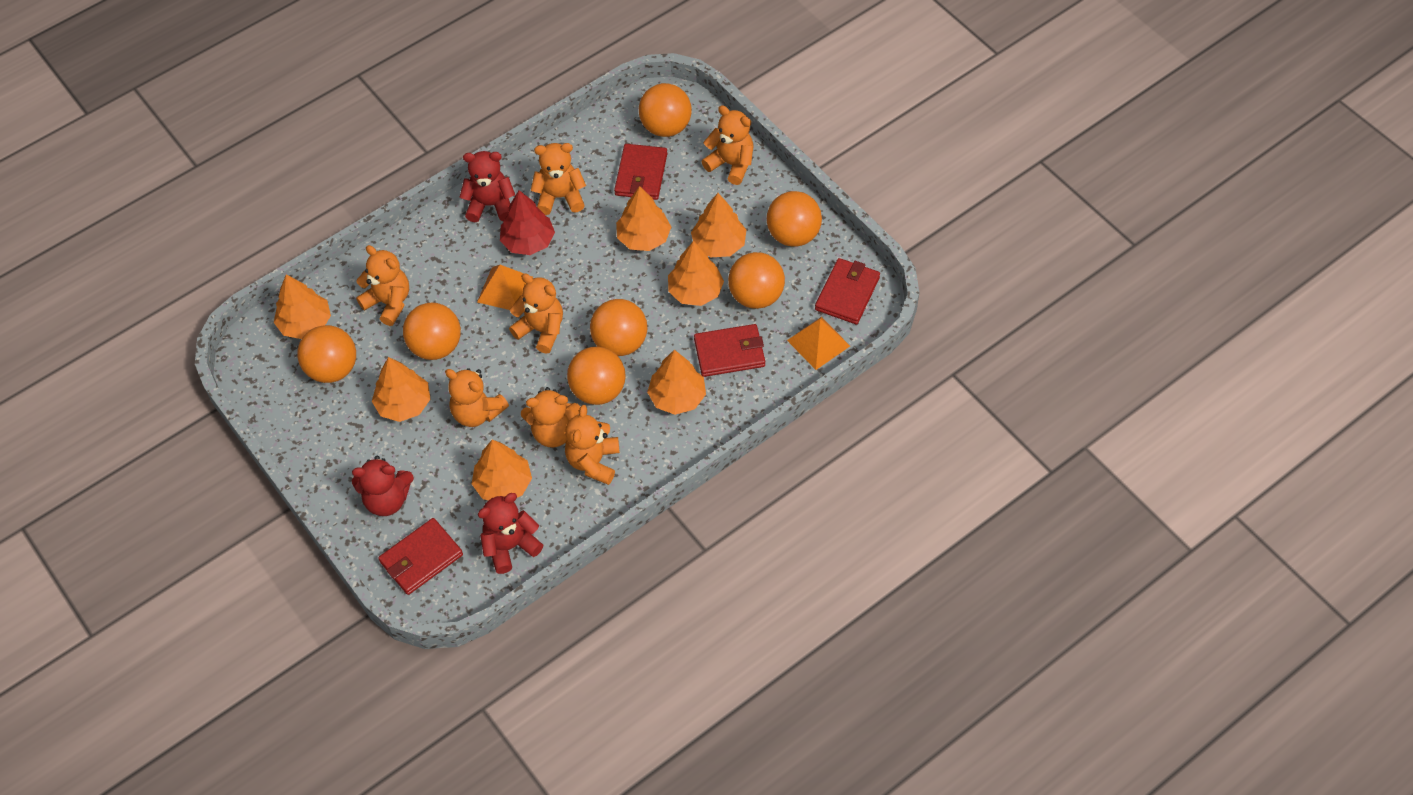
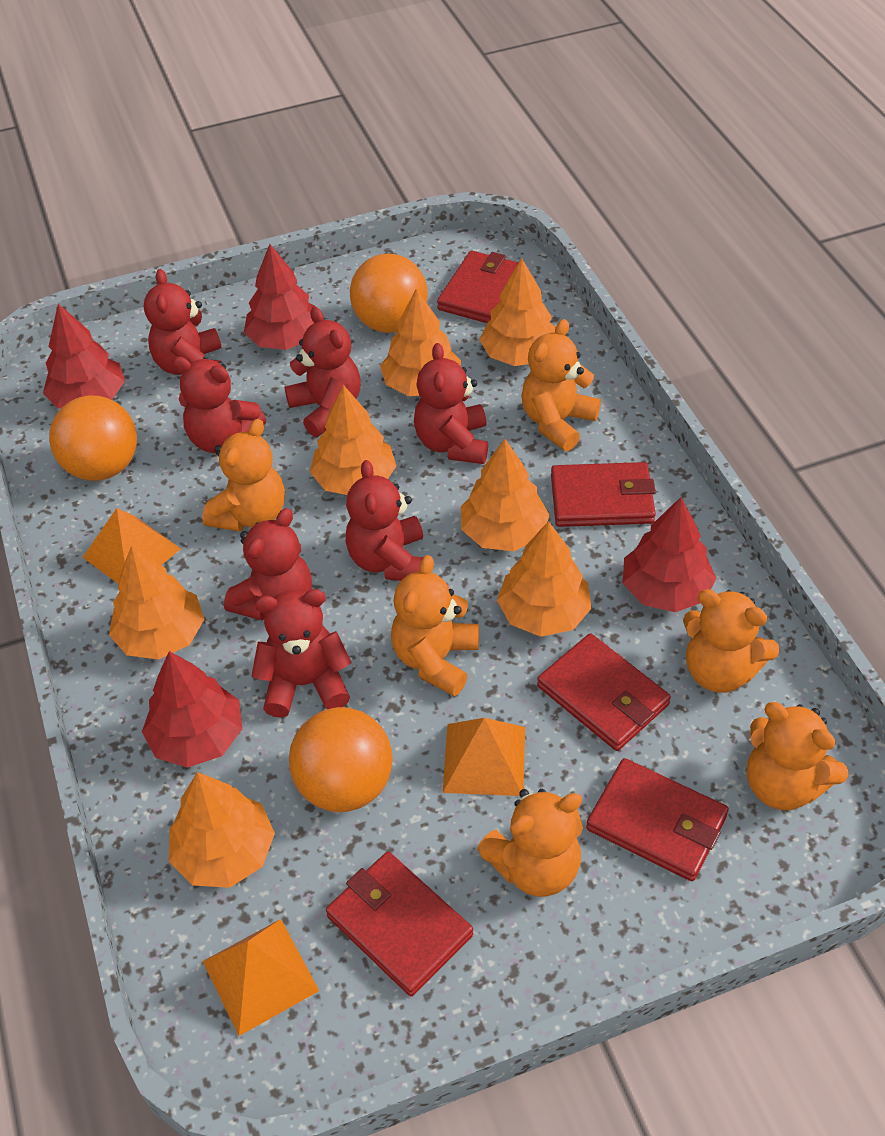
orange ball: 7 -> 3
orange pyramid: 2 -> 3
orange teddy bear: 7 -> 6
red teddy bear: 3 -> 7
red tree: 1 -> 4
red wallet: 4 -> 5

